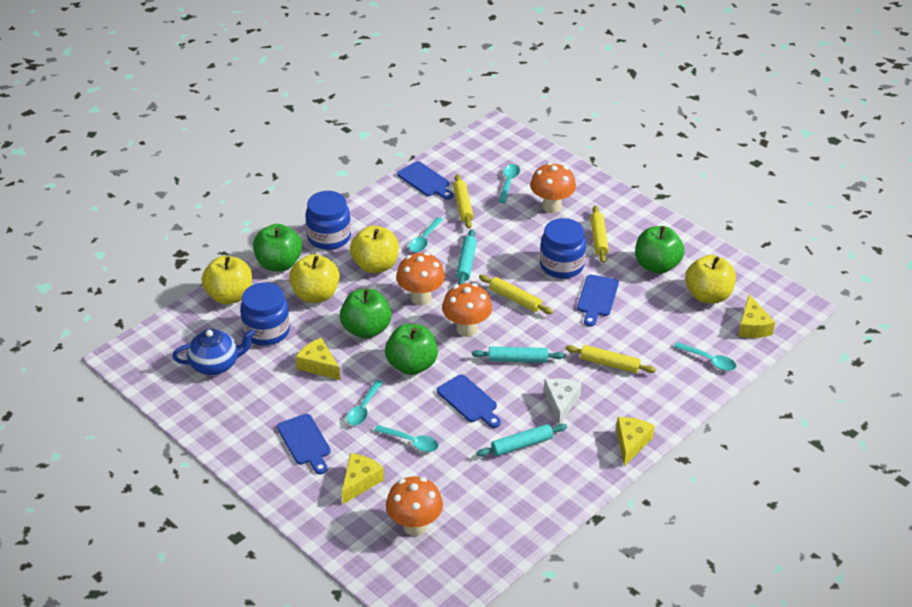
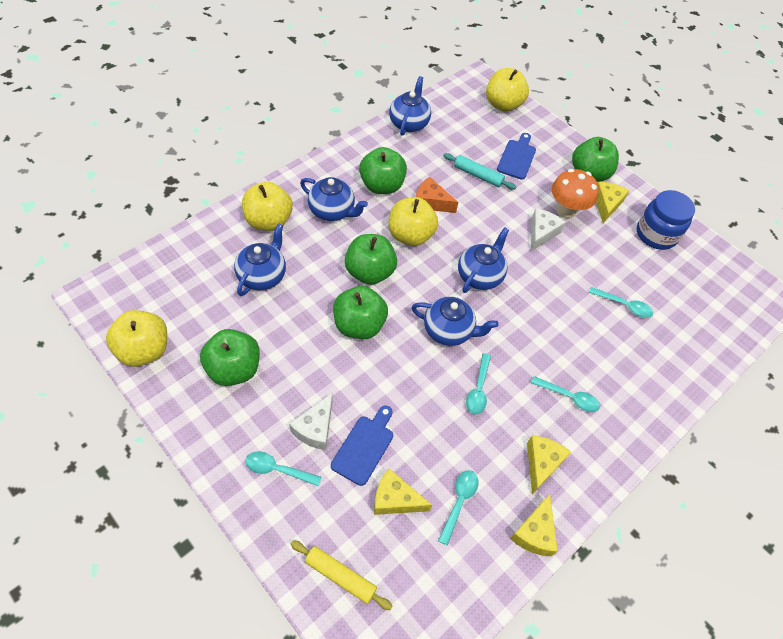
blue cutting board: 4 -> 2
blue jar: 3 -> 1
blue teapot: 1 -> 5
green apple: 4 -> 5
orange cheese: 0 -> 1
orange mushroom: 4 -> 1
turquoise rolling pin: 3 -> 1
white cheese: 1 -> 2
yellow rolling pin: 4 -> 1

